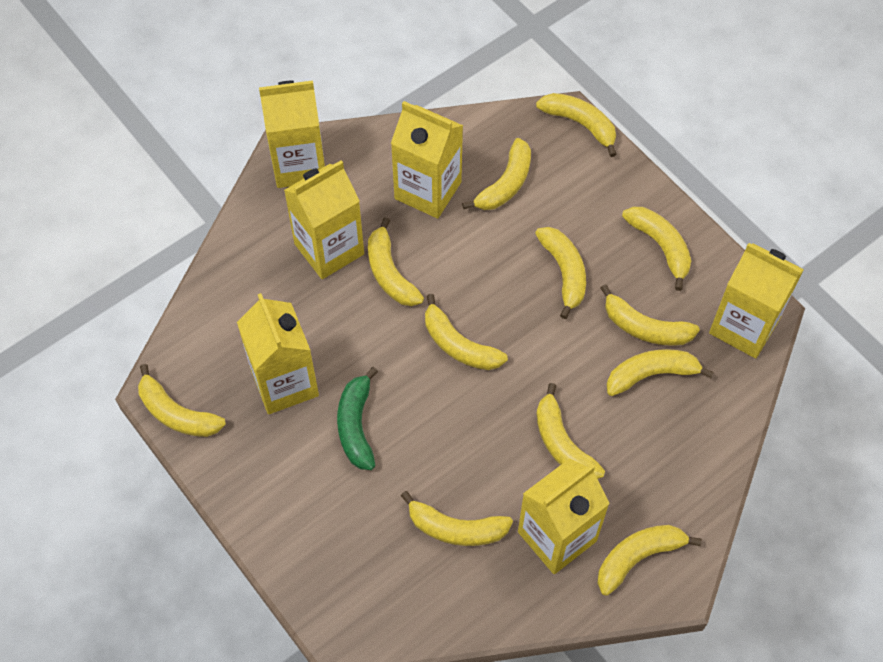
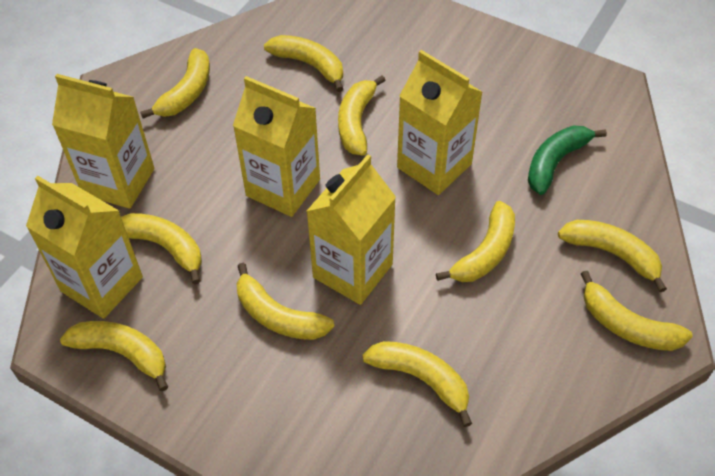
yellow banana: 12 -> 10
yellow carton: 6 -> 5

